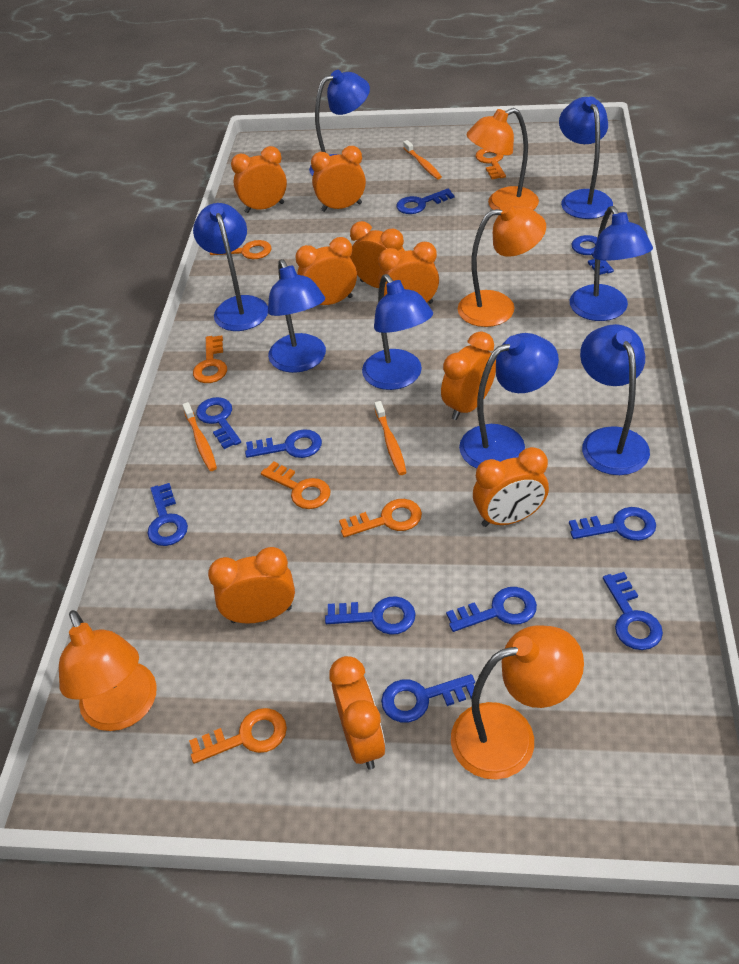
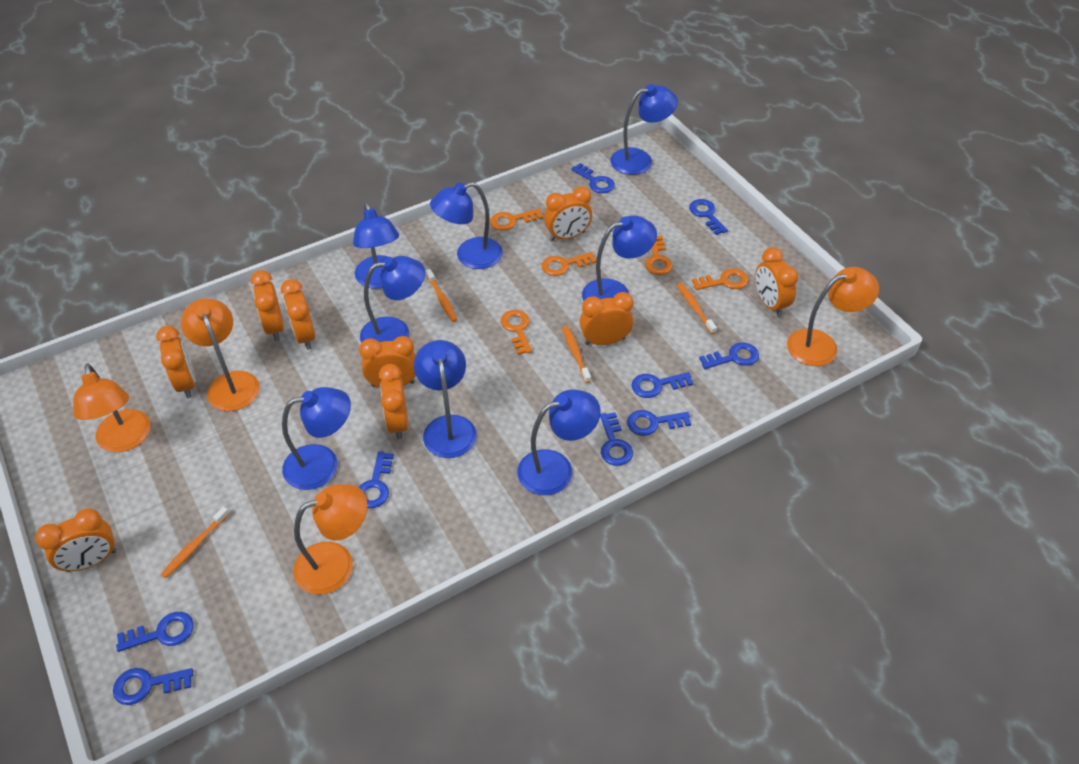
blue key: 10 -> 9
orange key: 6 -> 5
orange toothbrush: 3 -> 4

